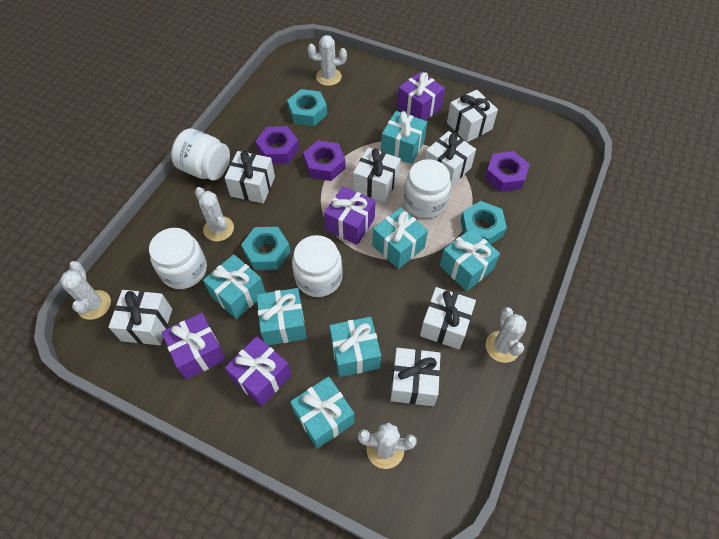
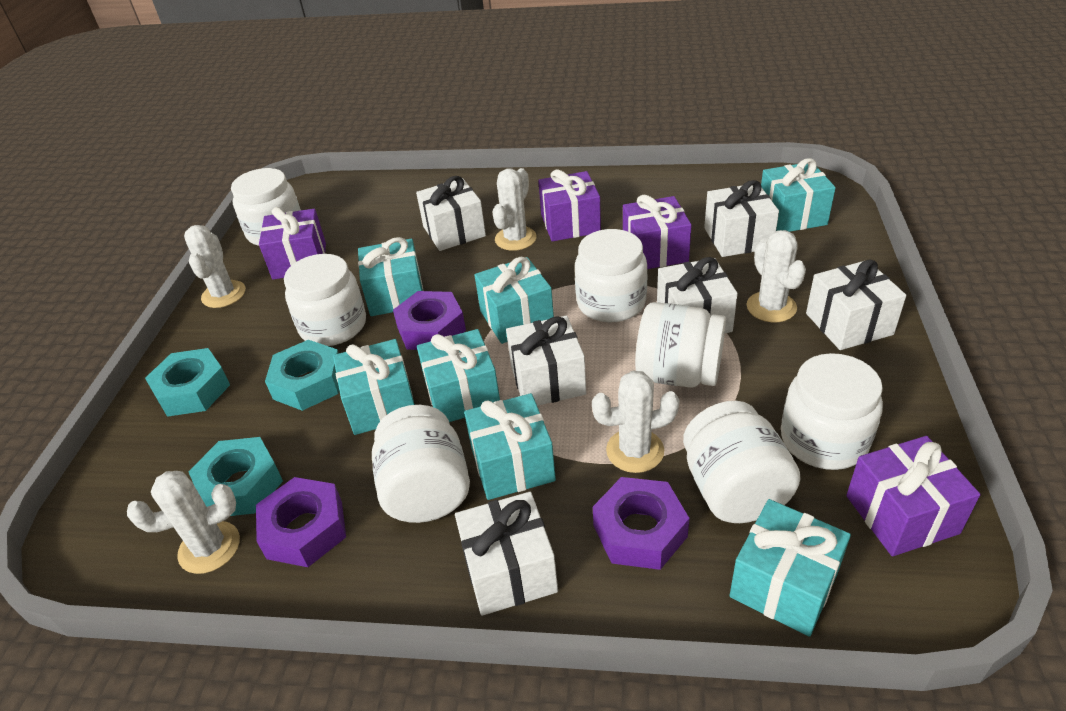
white gift: 7 -> 6
white jar: 4 -> 7

